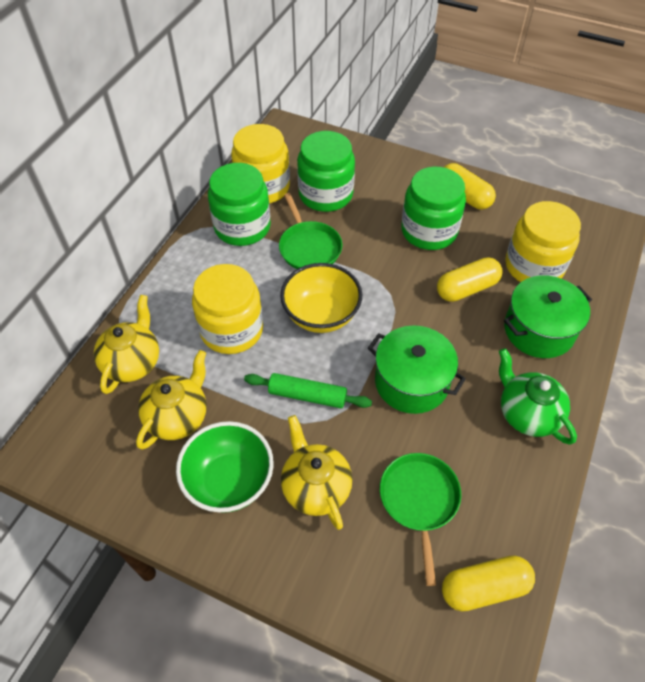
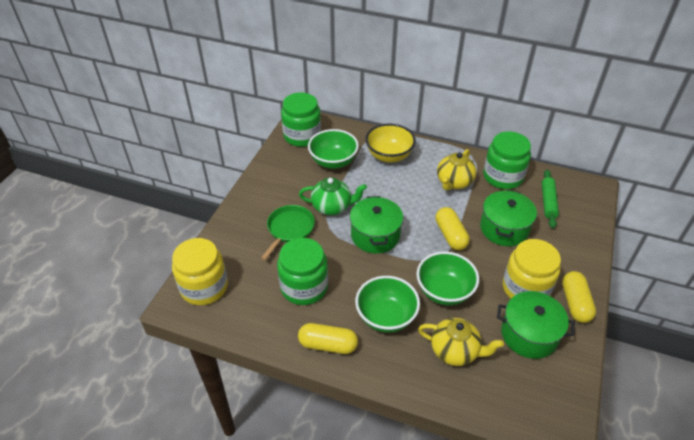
green bowl: 1 -> 3
green pan: 2 -> 1
green pot: 2 -> 3
yellow jar: 3 -> 2
yellow teapot: 3 -> 2

